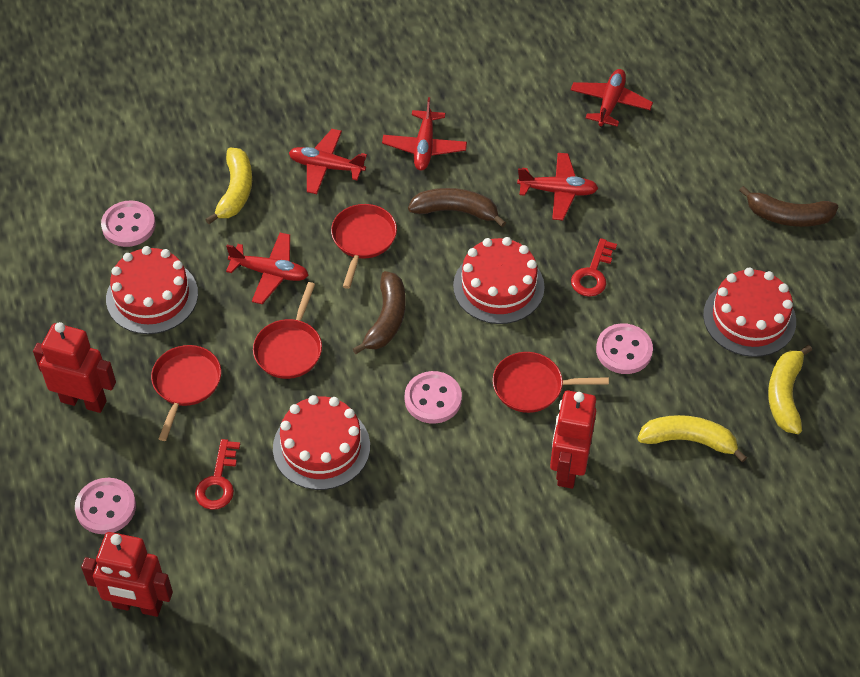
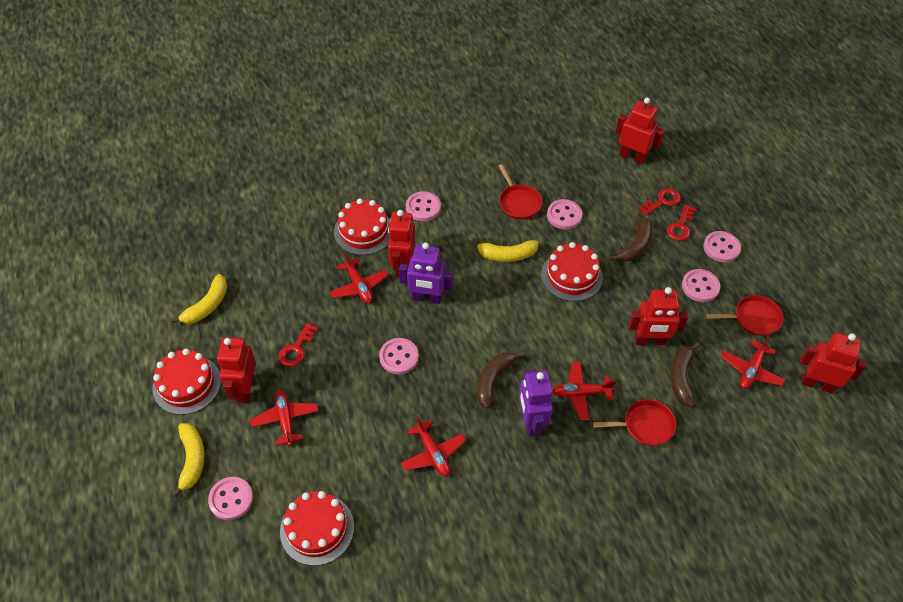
pink button: 4 -> 6
purple robot: 0 -> 2
red key: 2 -> 3
red pan: 4 -> 3
red robot: 3 -> 5

